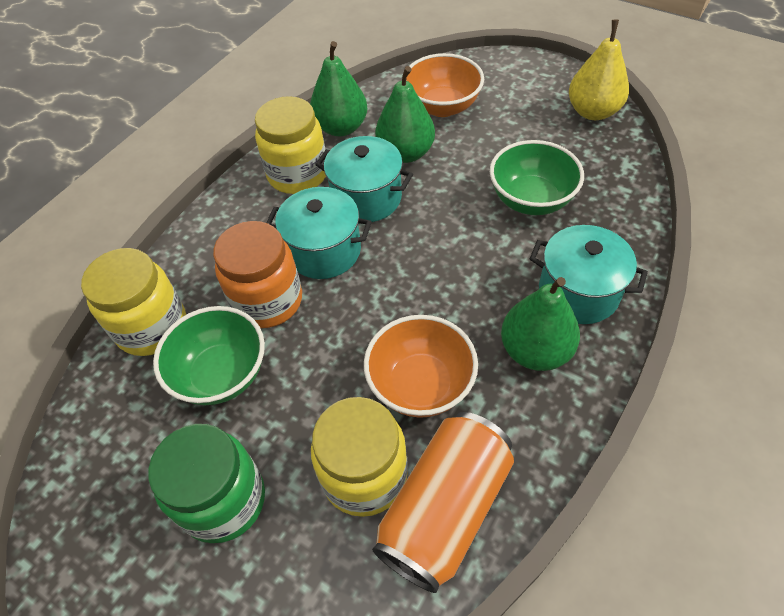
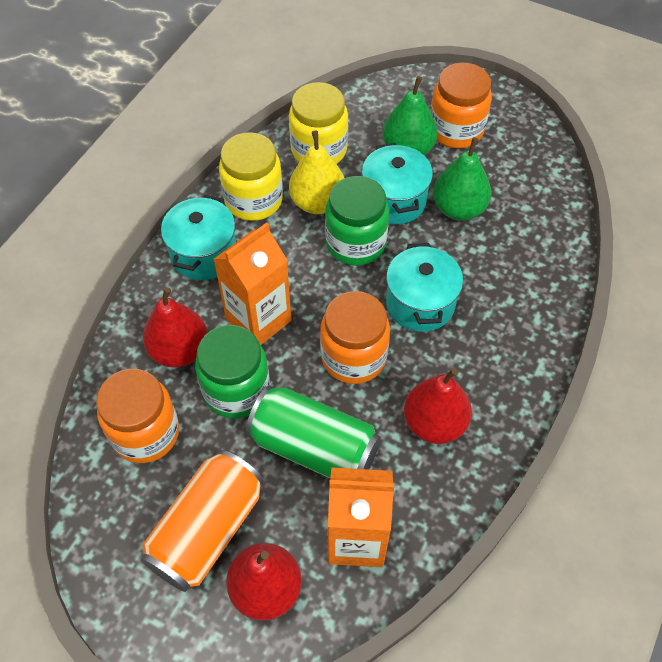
green bowl: 2 -> 0
green can: 0 -> 1
green jar: 1 -> 2
green pear: 3 -> 2
orange bowl: 2 -> 0
orange carton: 0 -> 2
orange jar: 1 -> 3
red pear: 0 -> 3
yellow jar: 3 -> 2

